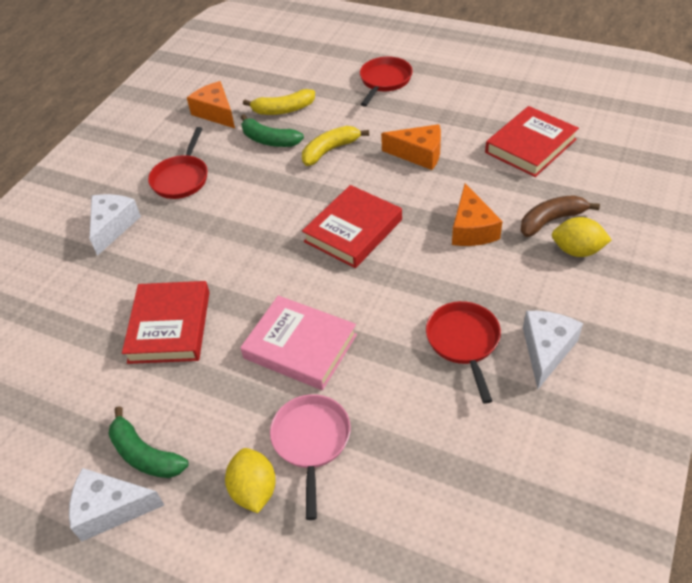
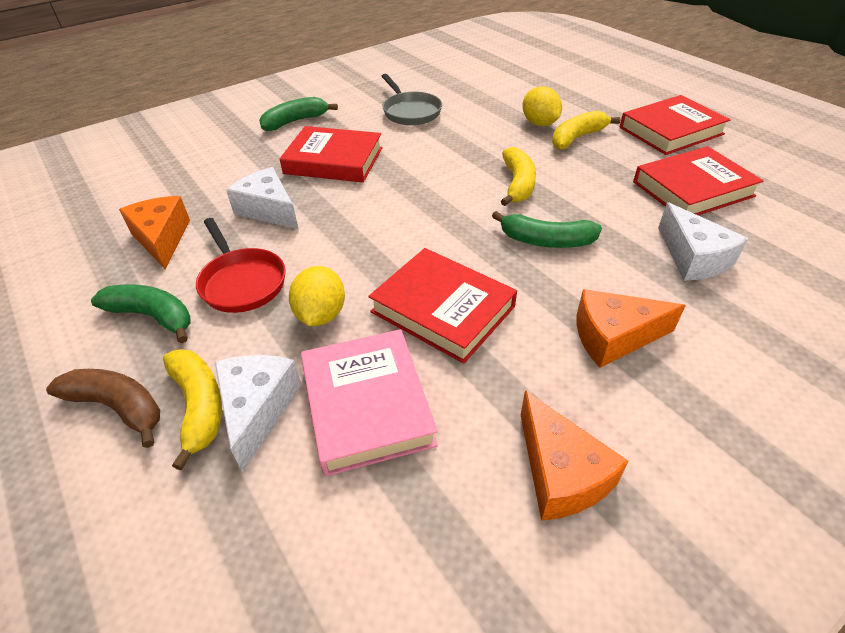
green banana: 2 -> 3
grey pan: 0 -> 1
pink pan: 1 -> 0
red book: 3 -> 4
red pan: 3 -> 1
yellow banana: 2 -> 3

